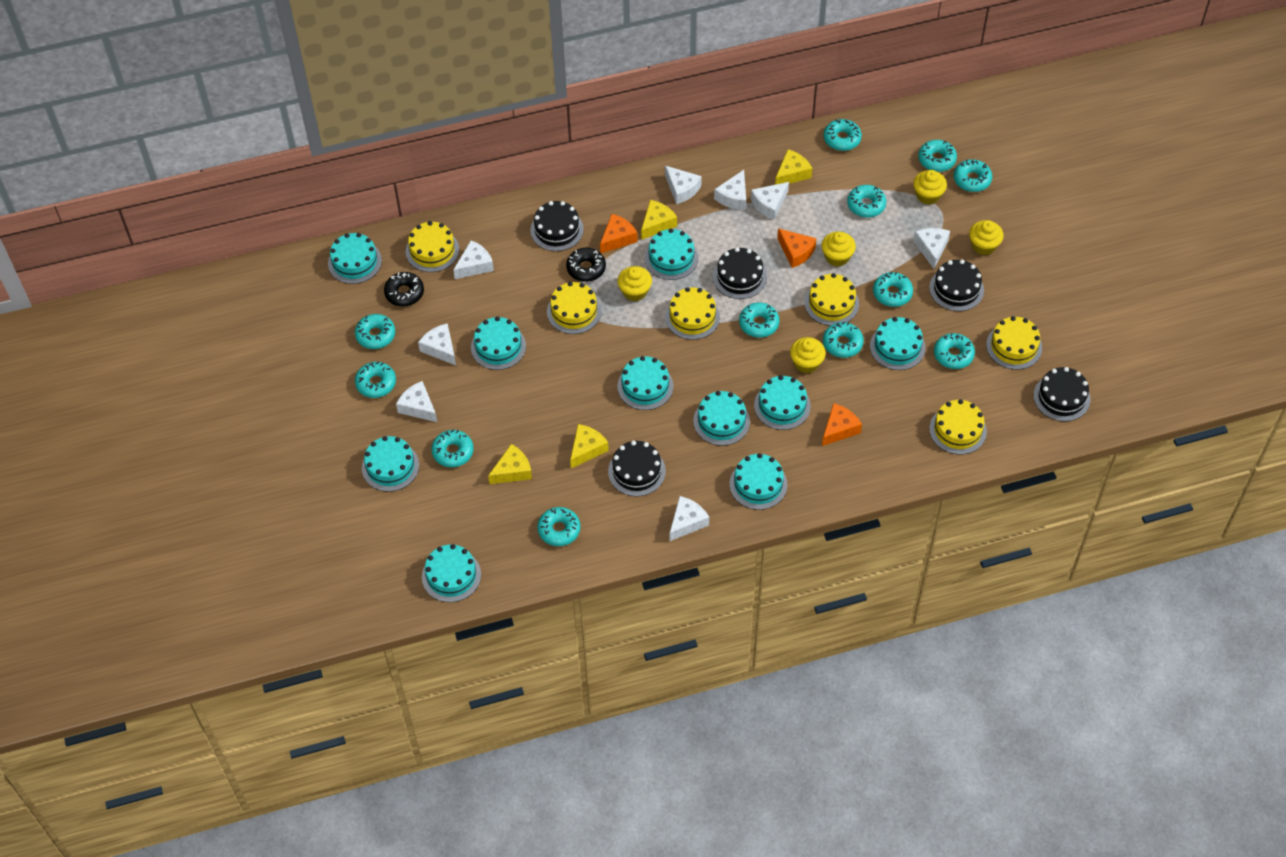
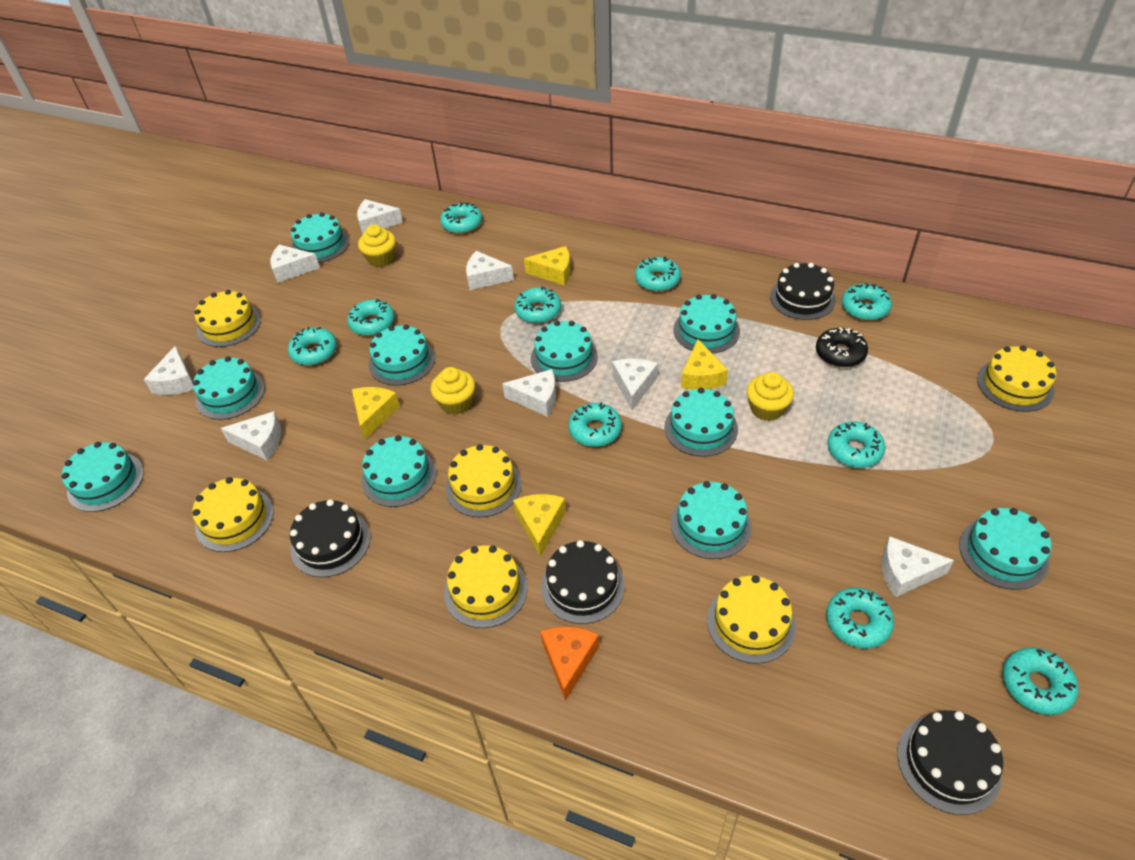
black cake: 5 -> 4
black donut: 2 -> 1
orange cheese: 3 -> 1
turquoise donut: 12 -> 10
yellow cupcake: 5 -> 3

